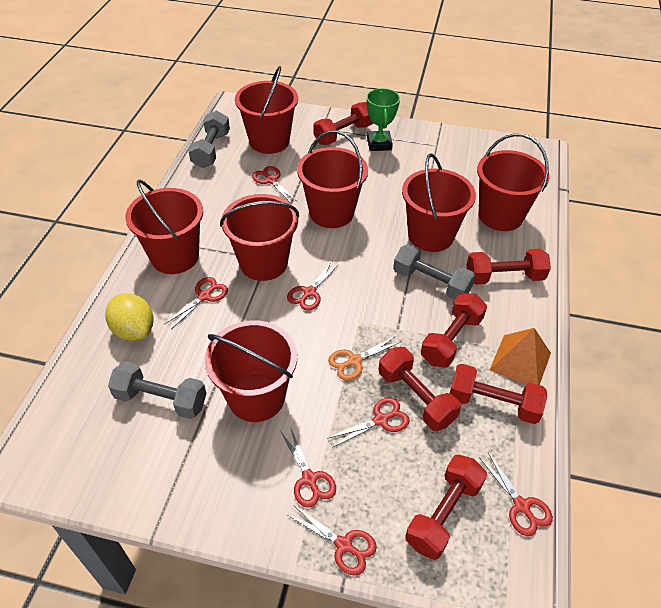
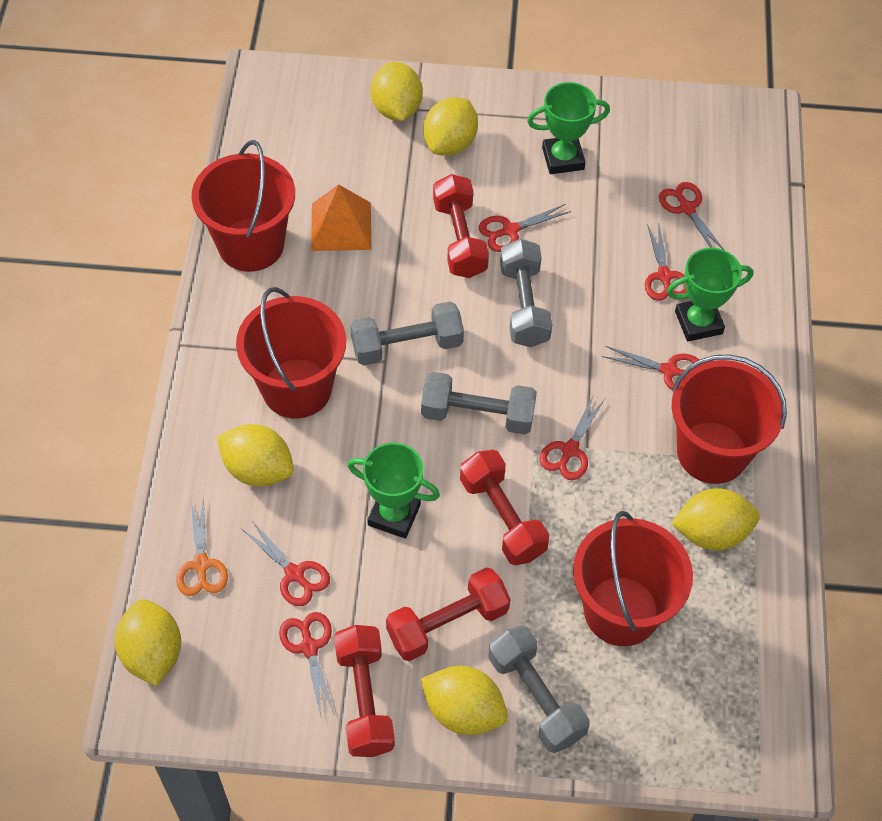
green trophy: 1 -> 3
grey dumbbell: 3 -> 4
red bucket: 7 -> 4
red dumbbell: 6 -> 4
yellow lemon: 1 -> 6

